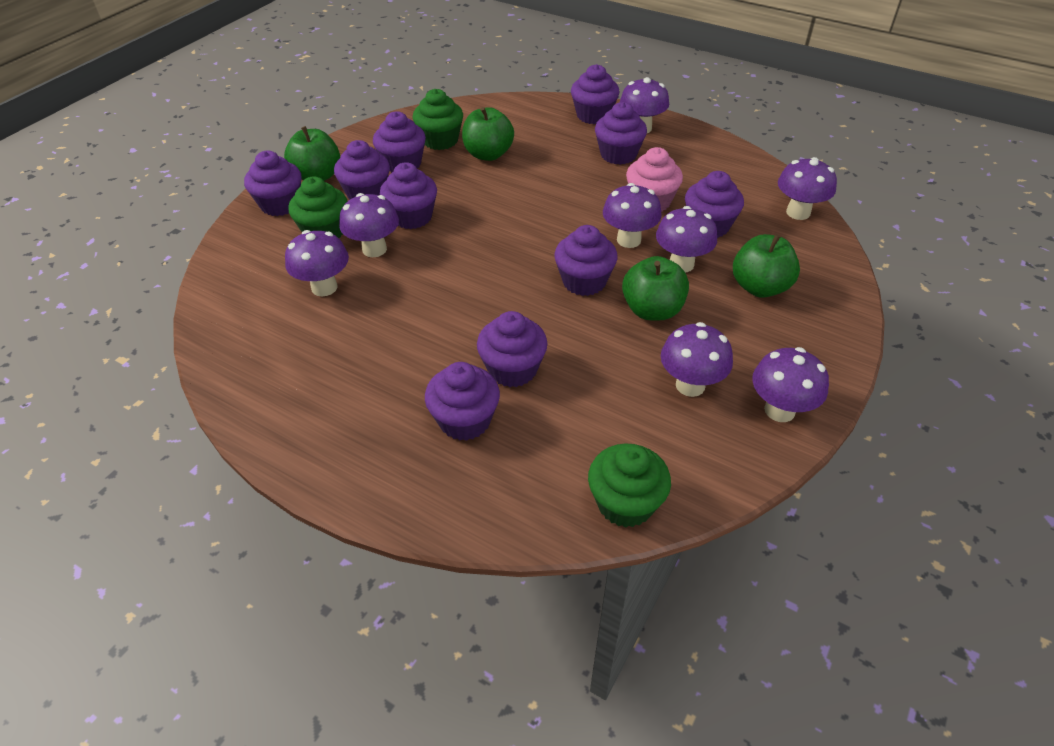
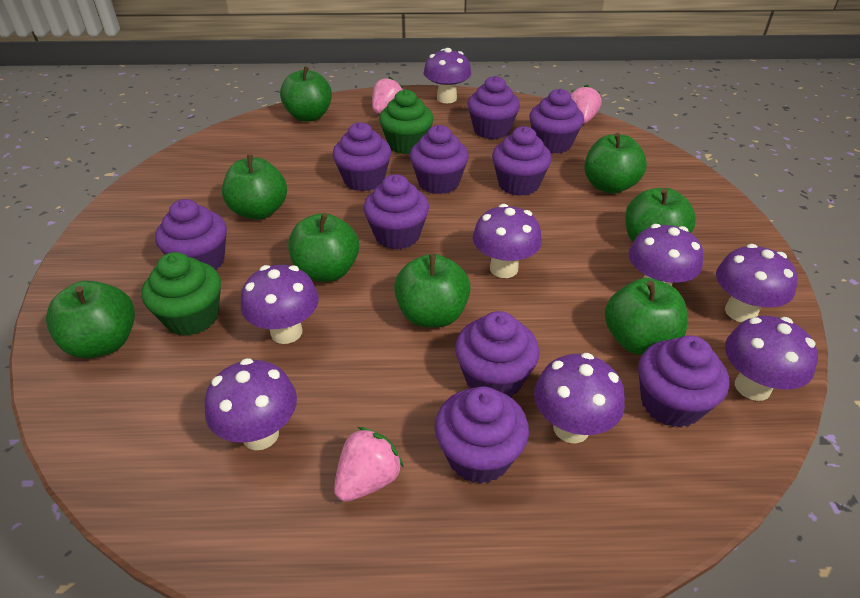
green apple: 4 -> 8
green cupcake: 3 -> 2
pink cupcake: 1 -> 0
pink strawberry: 0 -> 3

